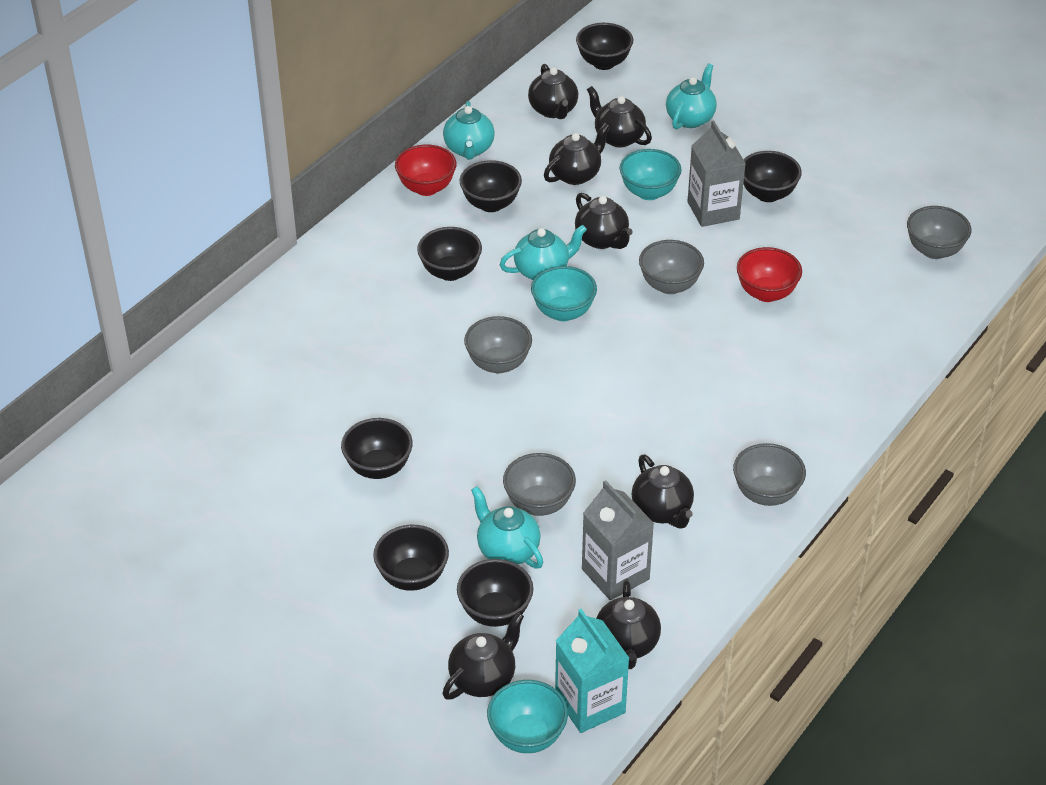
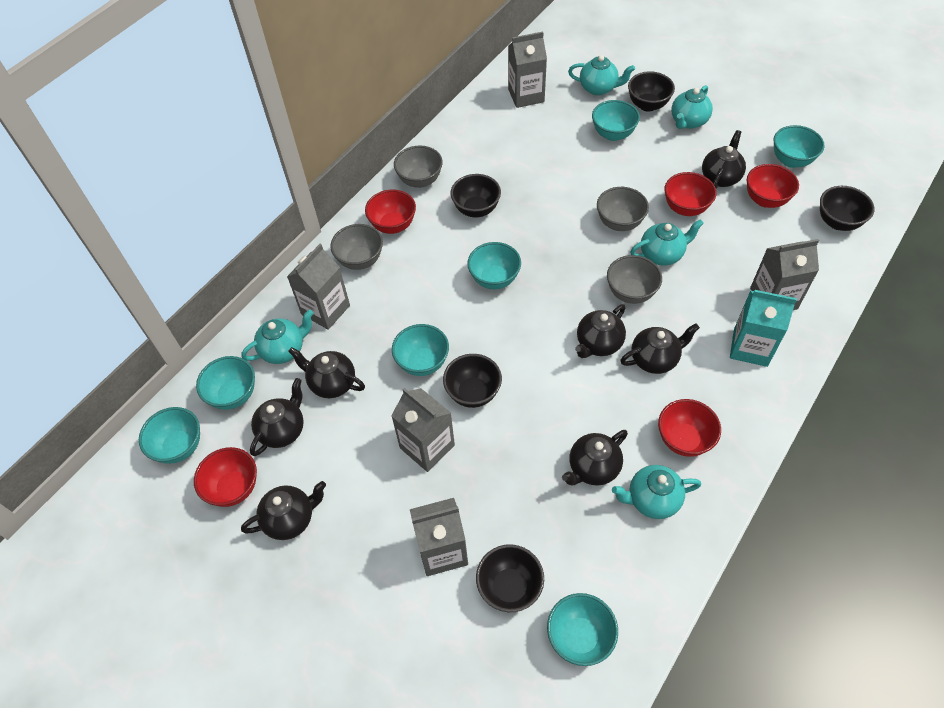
black bowl: 7 -> 5
grey bowl: 5 -> 4
grey carton: 2 -> 5
red bowl: 2 -> 5
turquoise bowl: 3 -> 7
turquoise teapot: 4 -> 5

